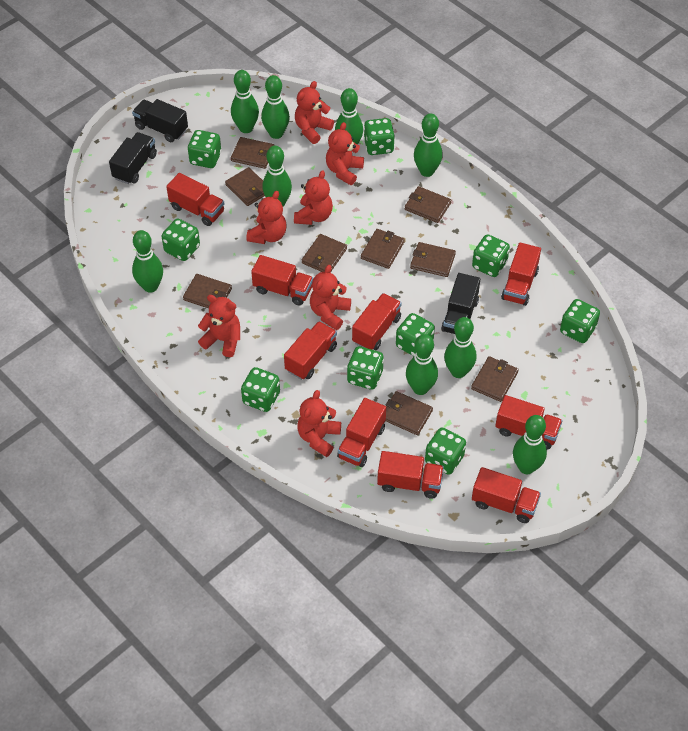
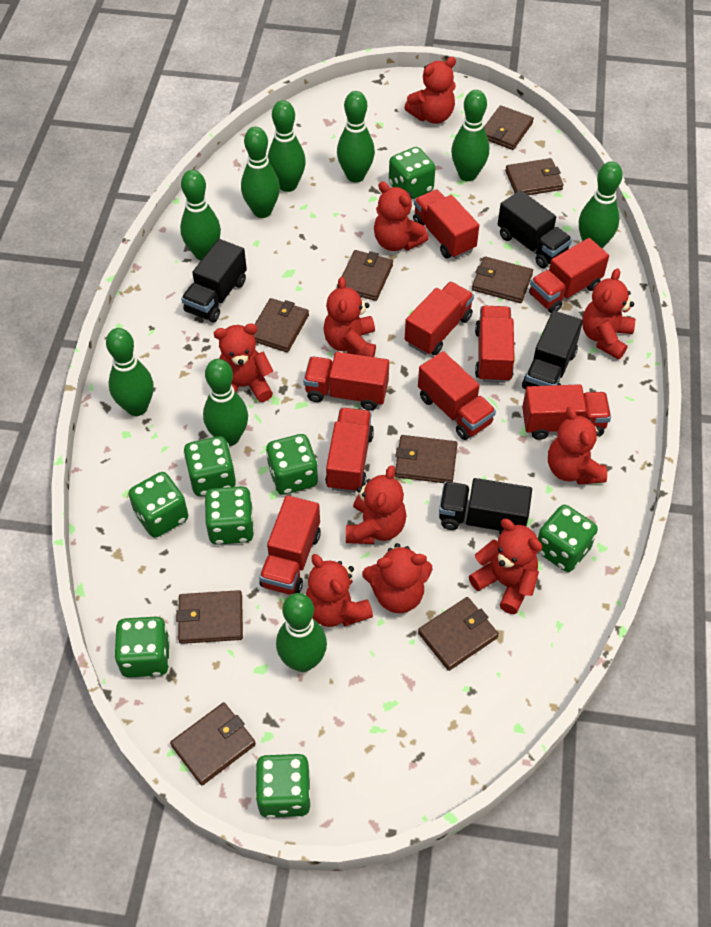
black truck: 3 -> 4
green dice: 9 -> 8
red teddy bear: 7 -> 10

